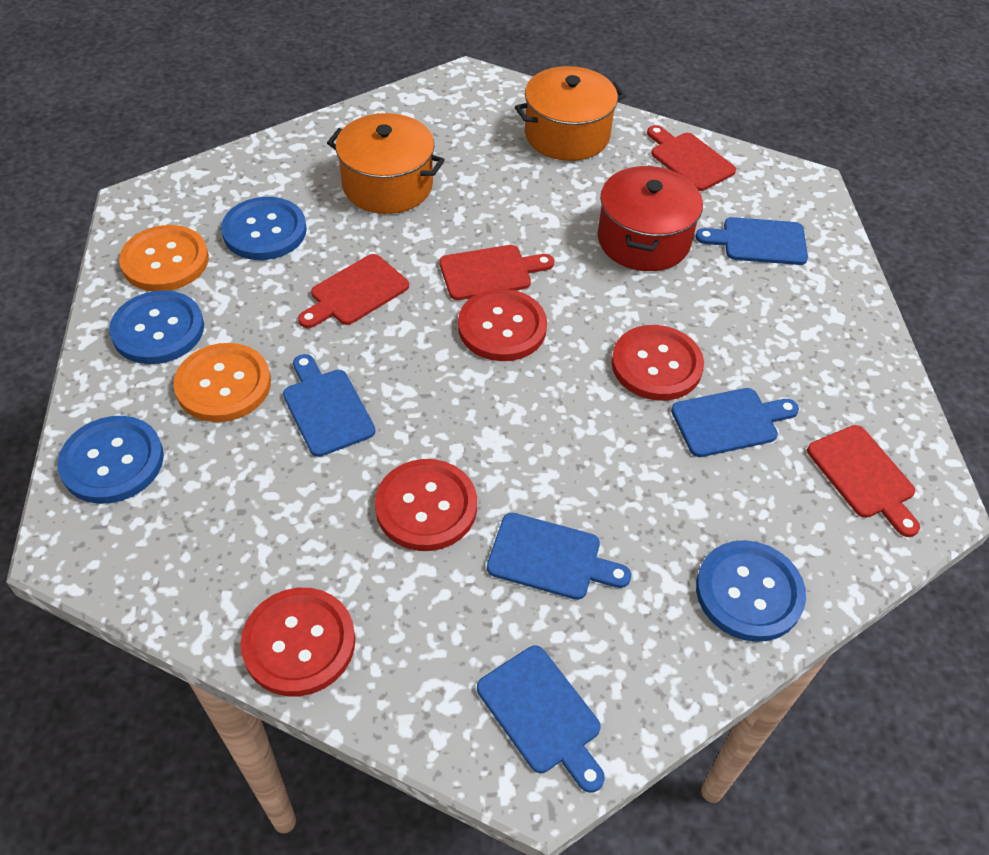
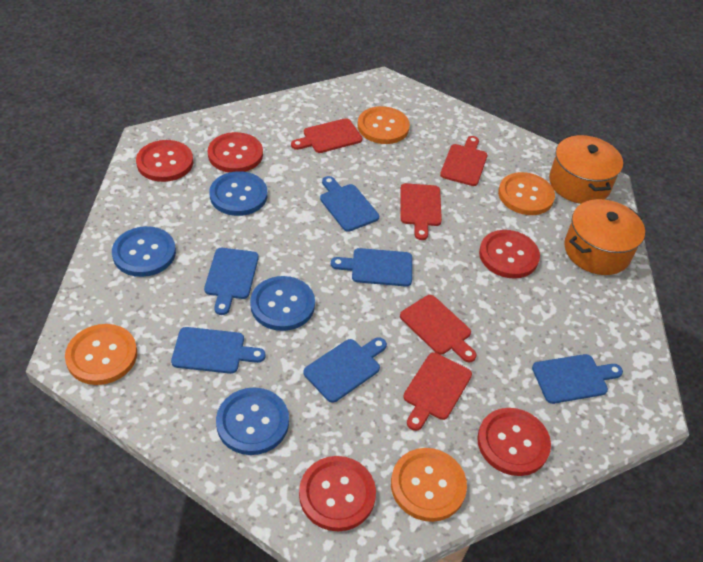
blue cutting board: 5 -> 6
orange button: 2 -> 4
red button: 4 -> 5
red cutting board: 4 -> 5
red pot: 1 -> 0

